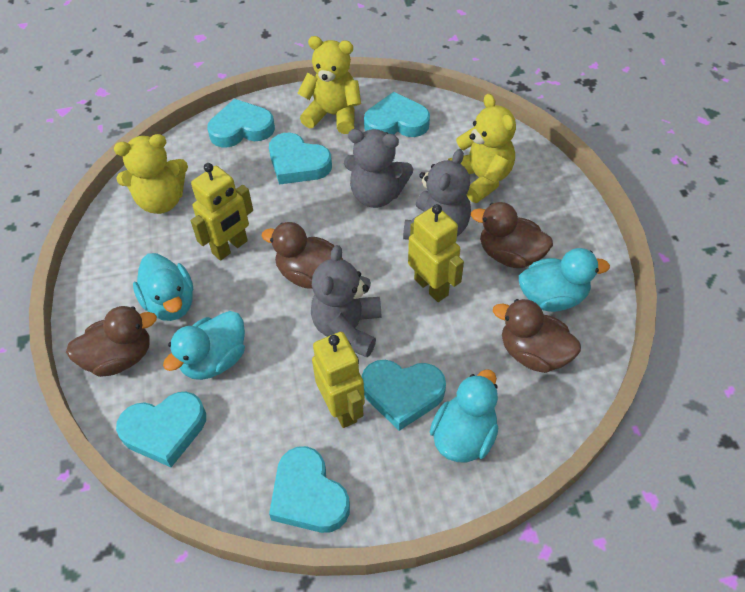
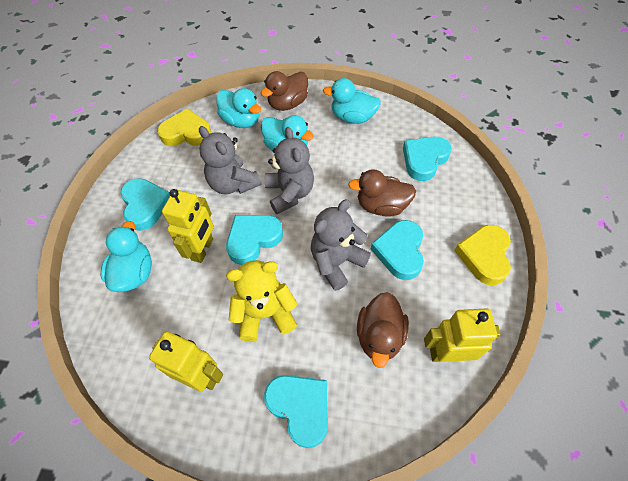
brown duck: 4 -> 3
turquoise heart: 6 -> 5
yellow heart: 0 -> 2
yellow teddy bear: 3 -> 1

